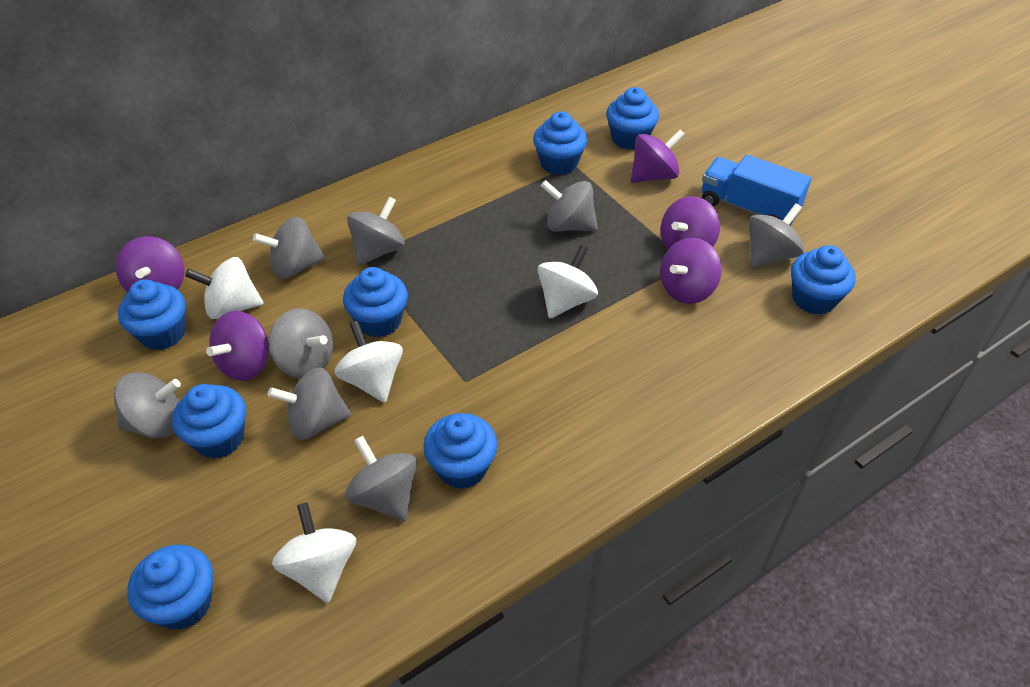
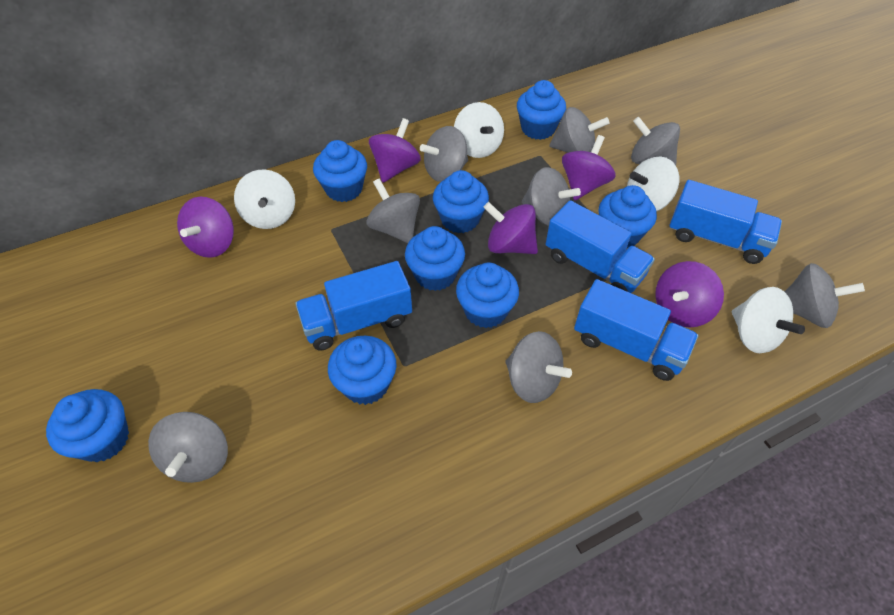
blue truck: 1 -> 4

